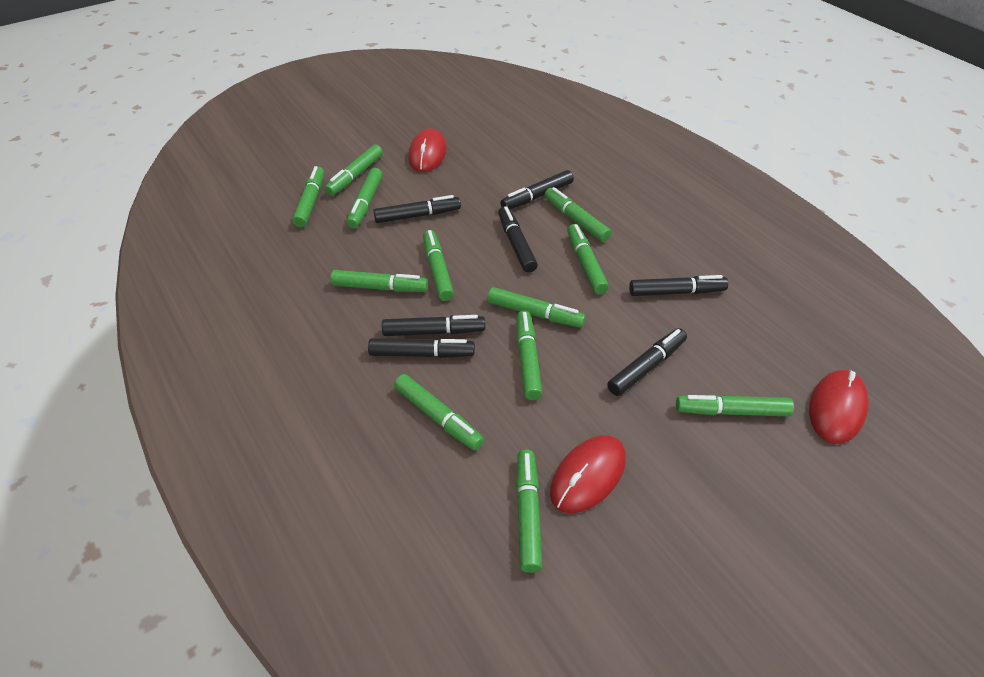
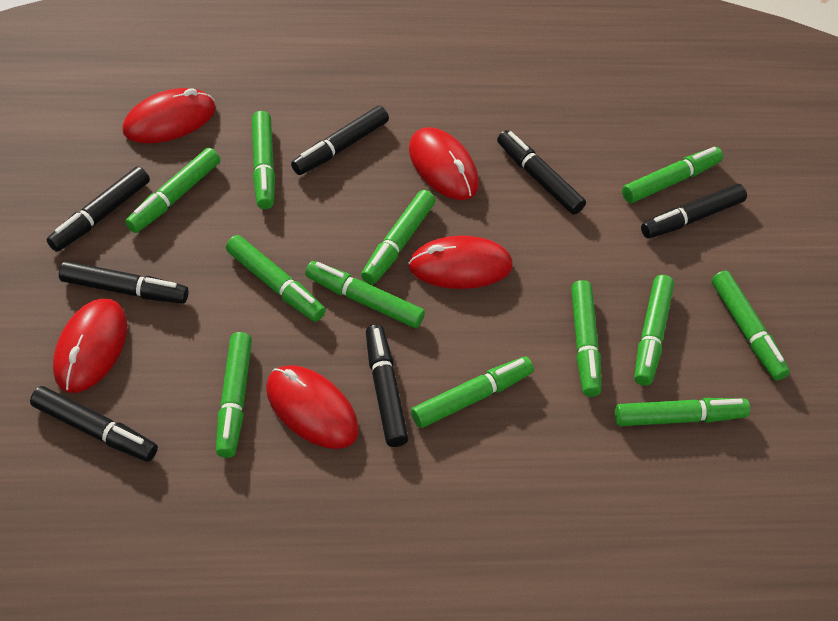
red mouse: 3 -> 5

